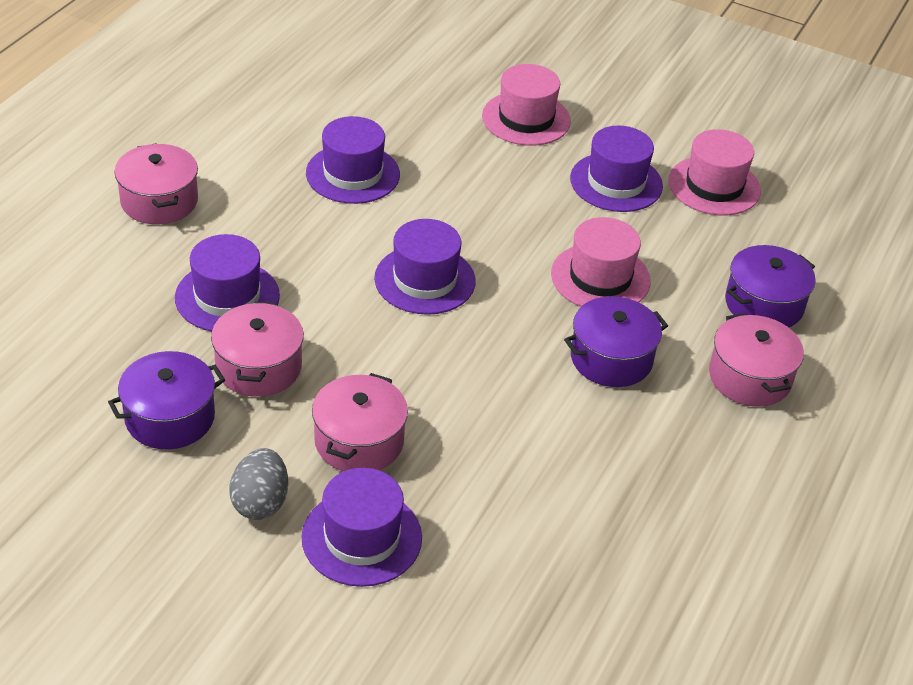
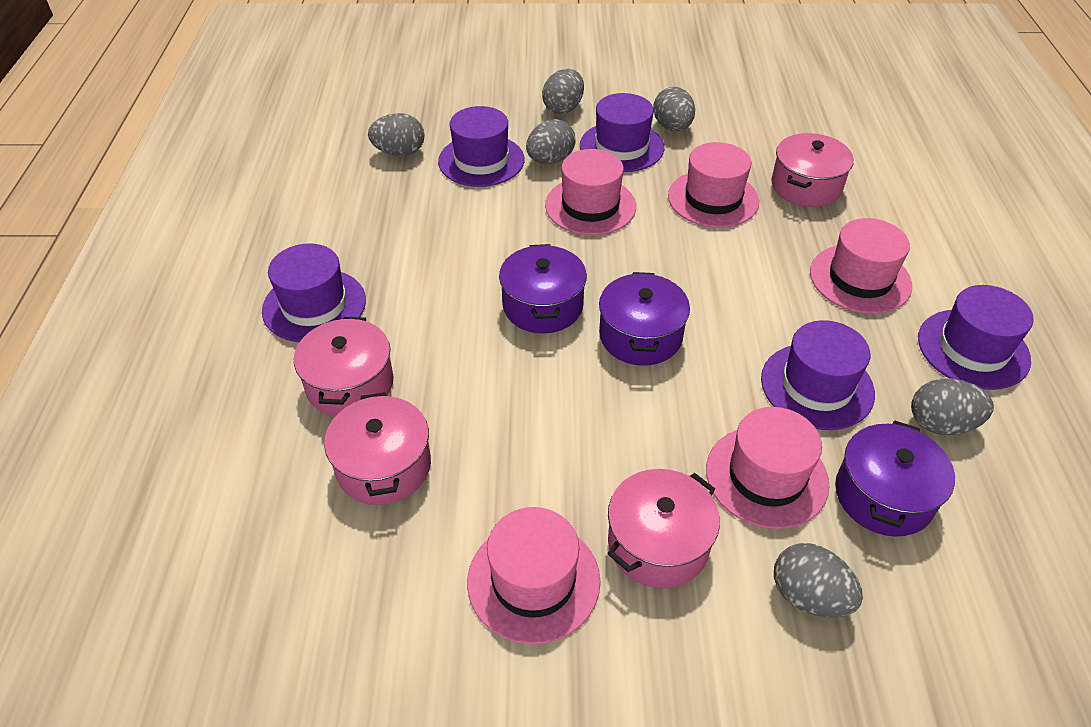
grey egg: 1 -> 6
pink hat: 3 -> 5

